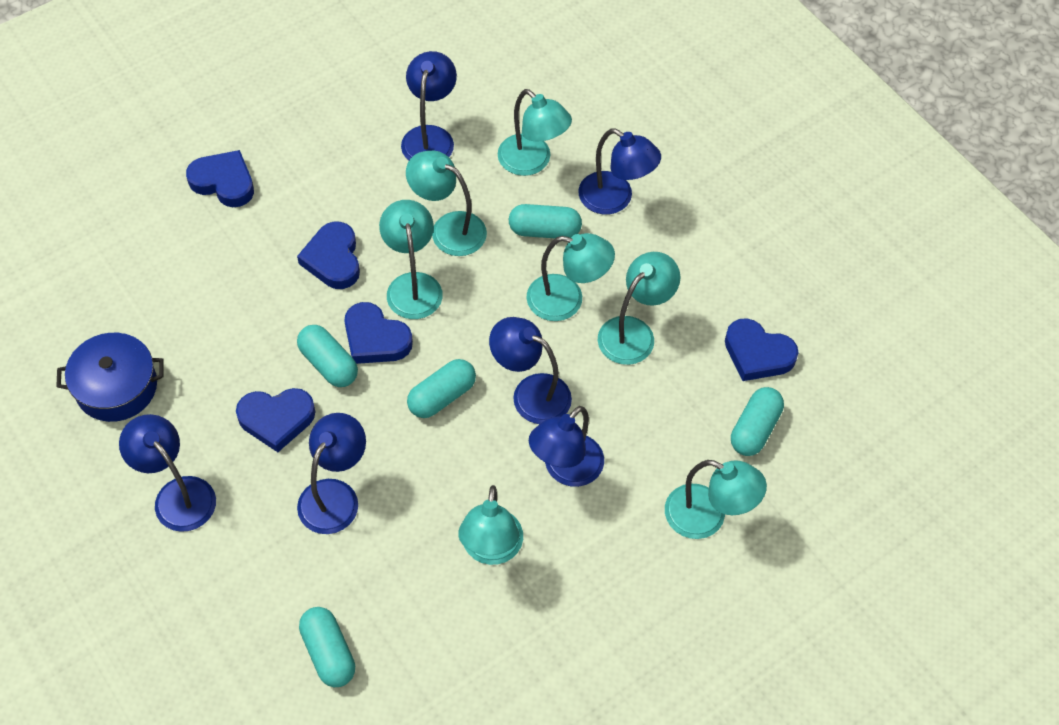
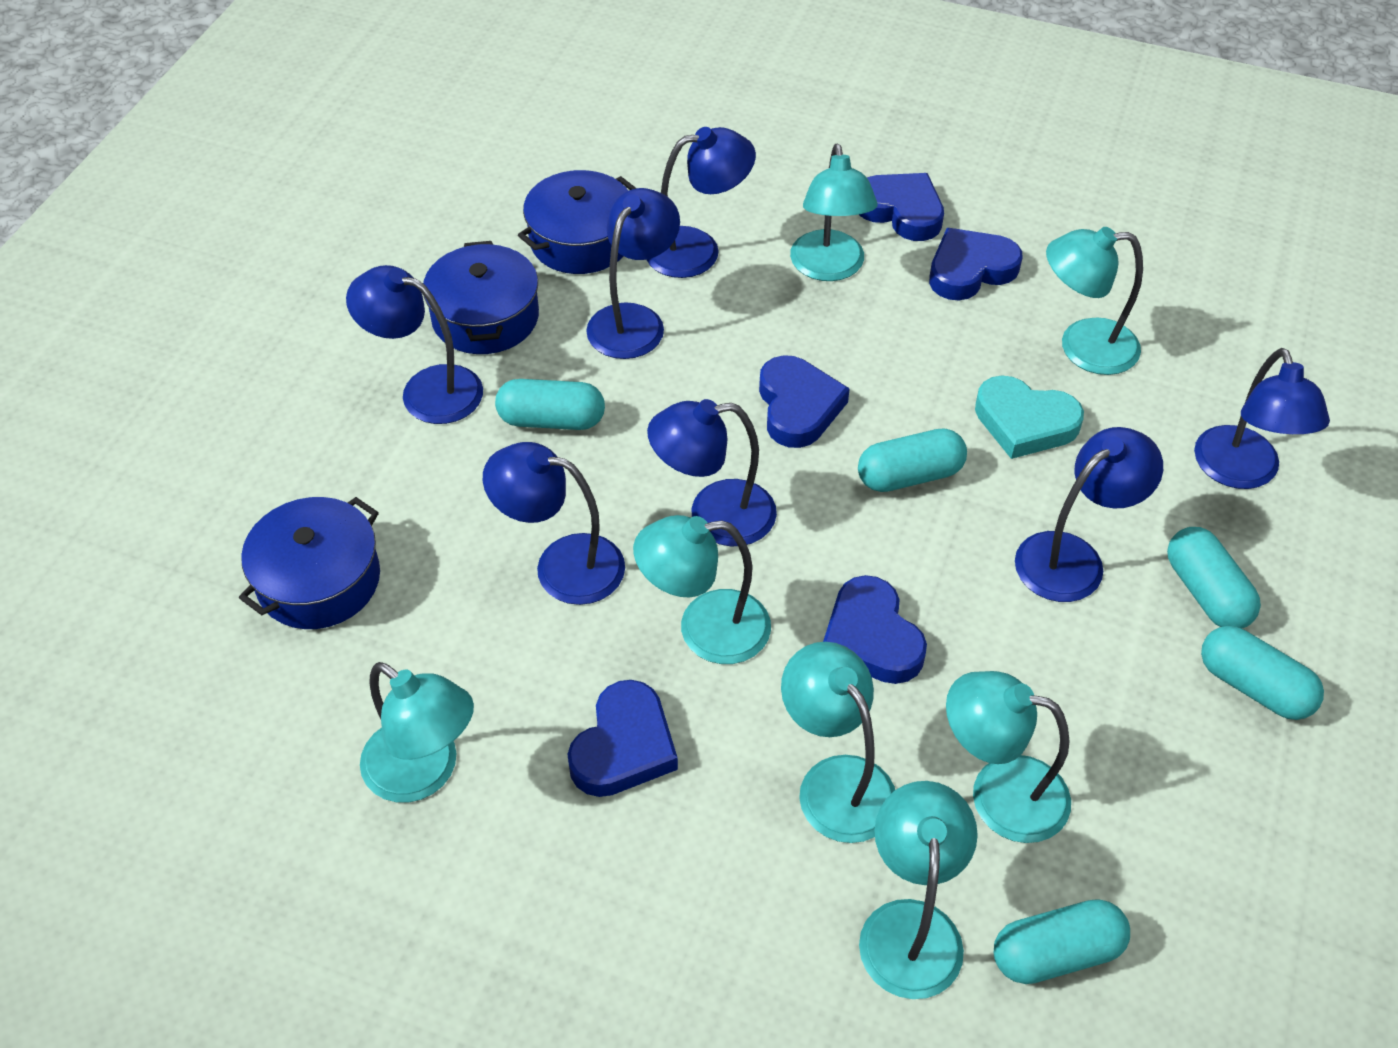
blue lamp: 6 -> 7
blue pot: 1 -> 3
turquoise heart: 0 -> 1

